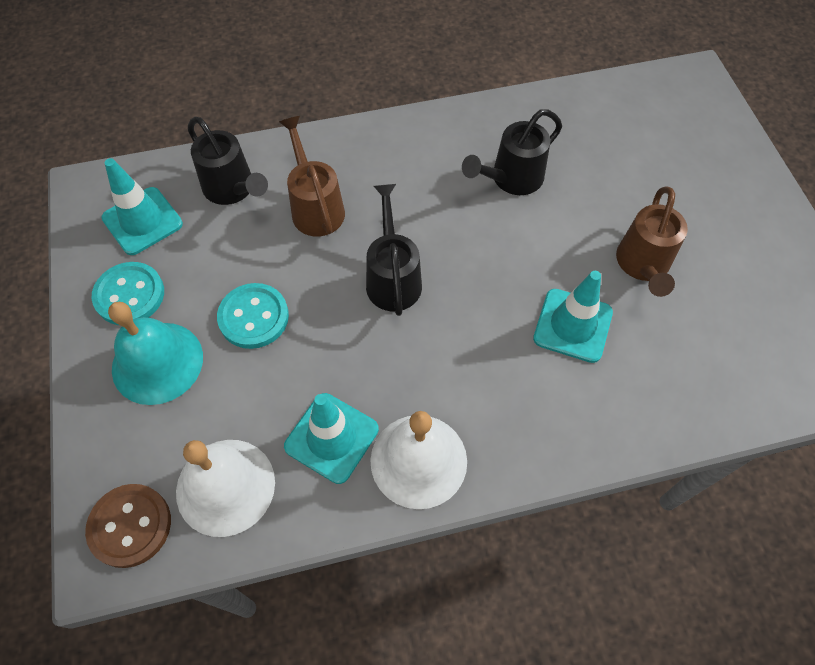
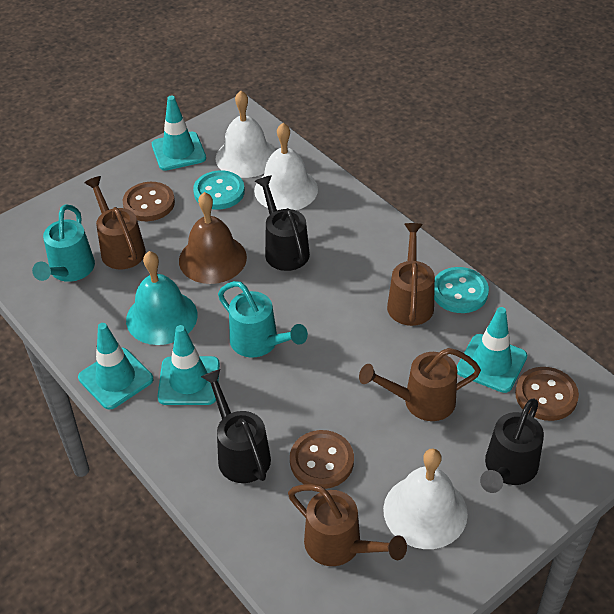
brown bell: 0 -> 1
brown button: 1 -> 3
brown watering can: 2 -> 4
turquoise traffic cone: 3 -> 4
turquoise watering can: 0 -> 2
white bell: 2 -> 3

